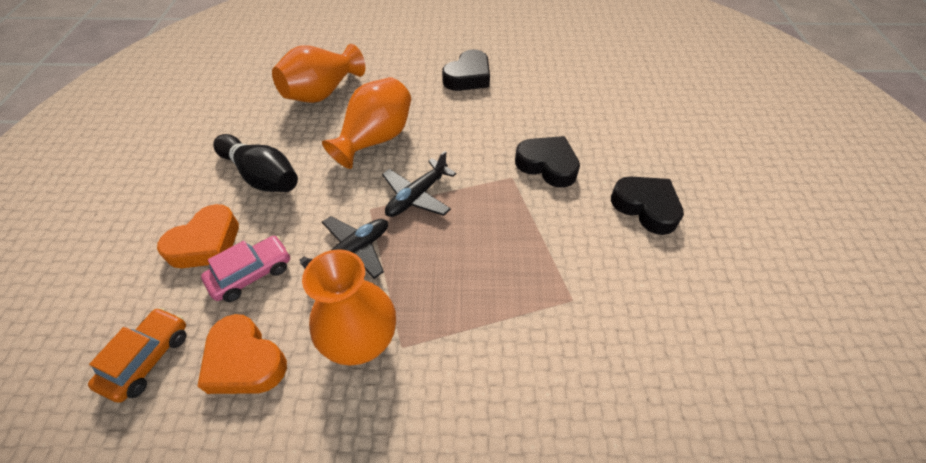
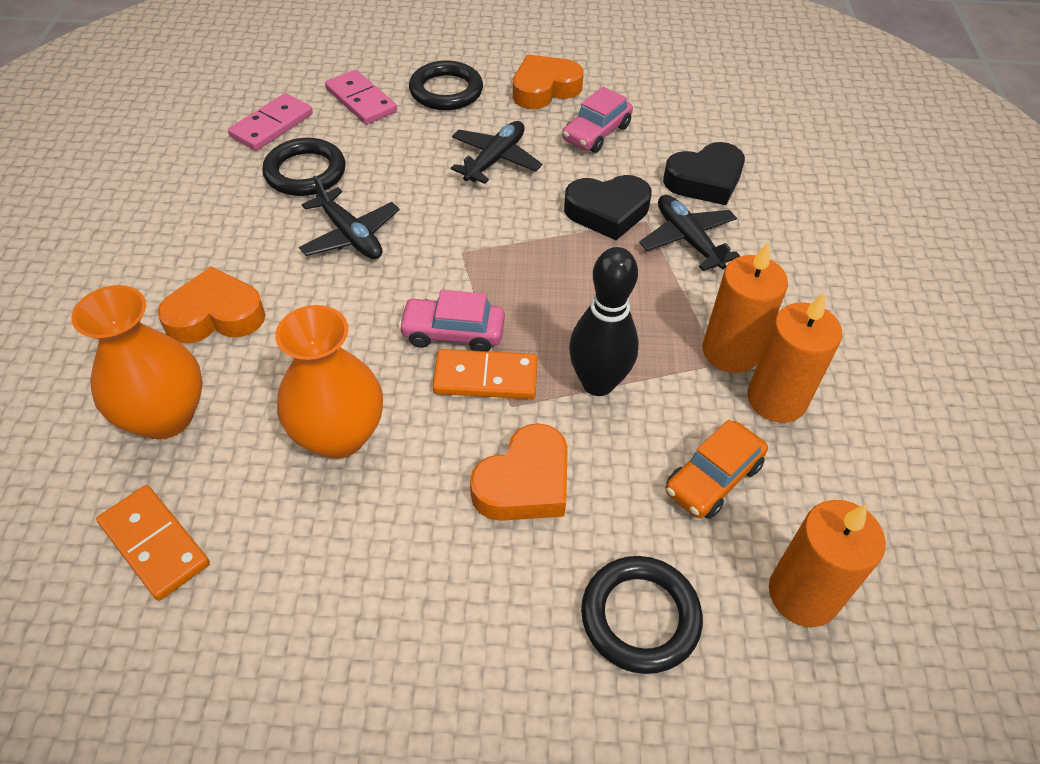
black heart: 3 -> 2
black plane: 2 -> 3
black ring: 0 -> 3
orange candle: 0 -> 3
orange domino: 0 -> 2
orange heart: 2 -> 3
orange vase: 3 -> 2
pink car: 1 -> 2
pink domino: 0 -> 2

